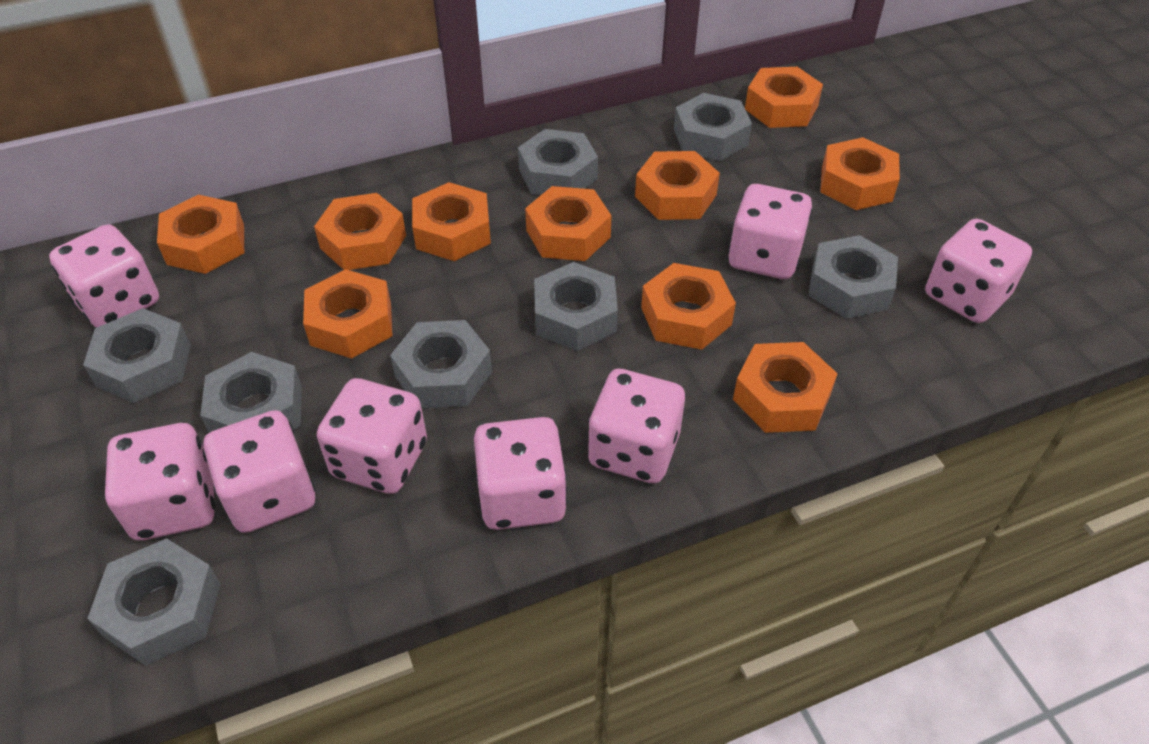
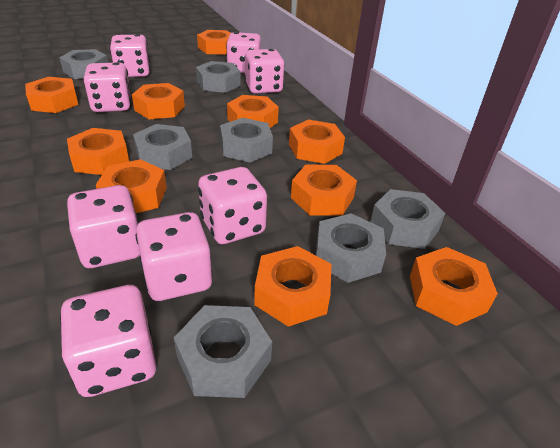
grey nut: 8 -> 7

